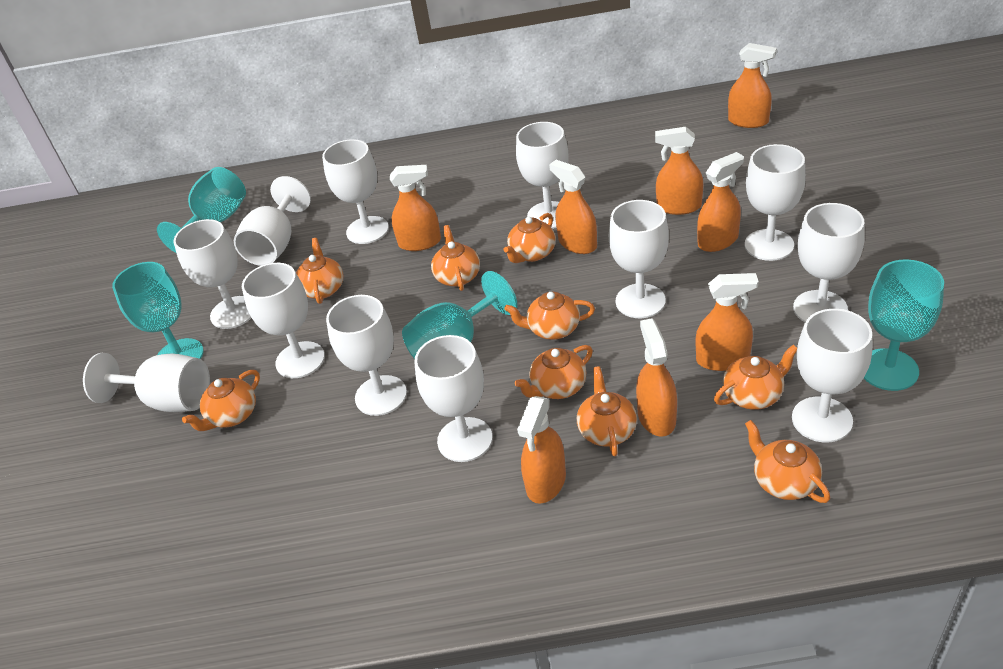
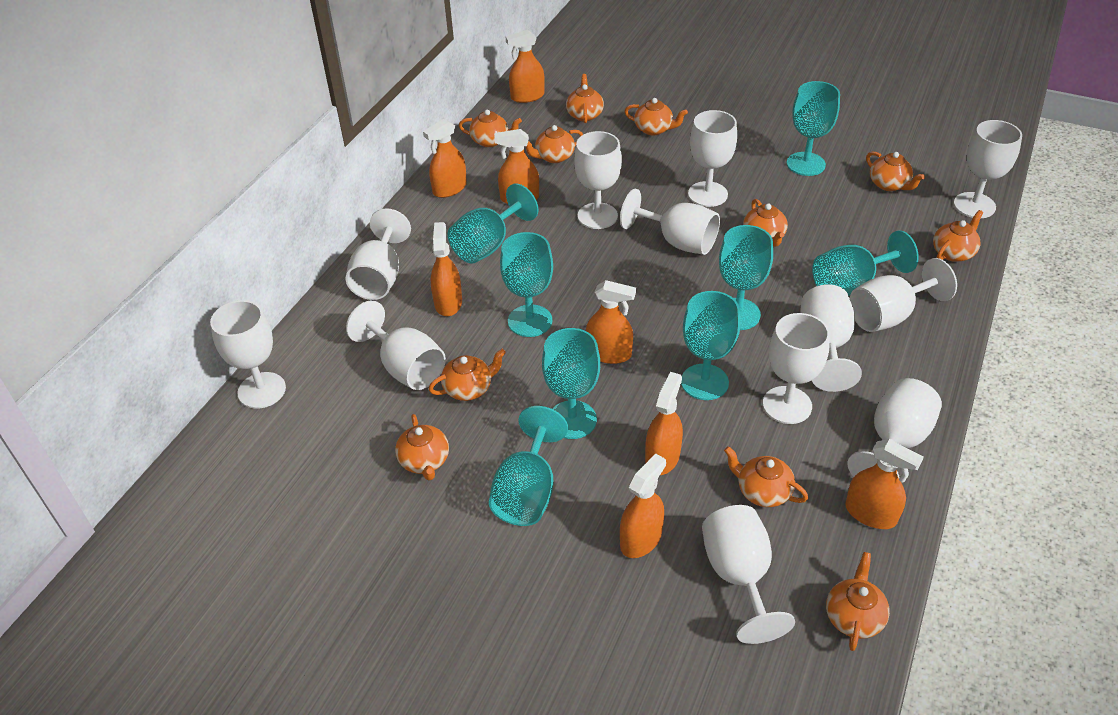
orange teapot: 9 -> 11
turquoise goblet: 4 -> 8

